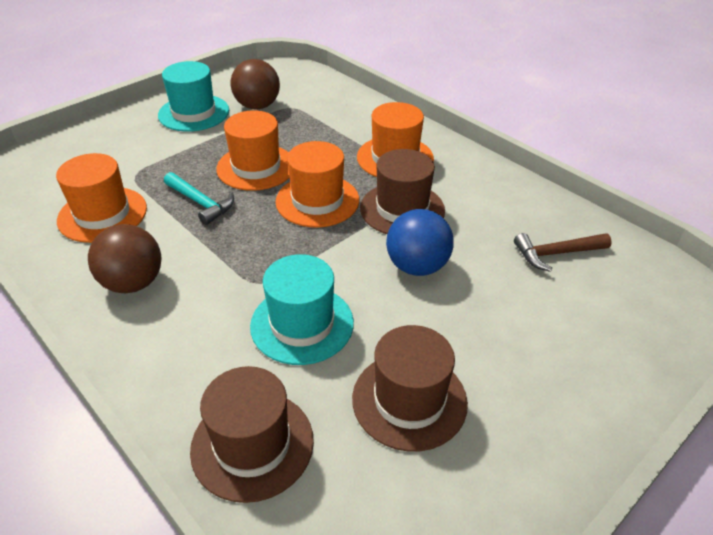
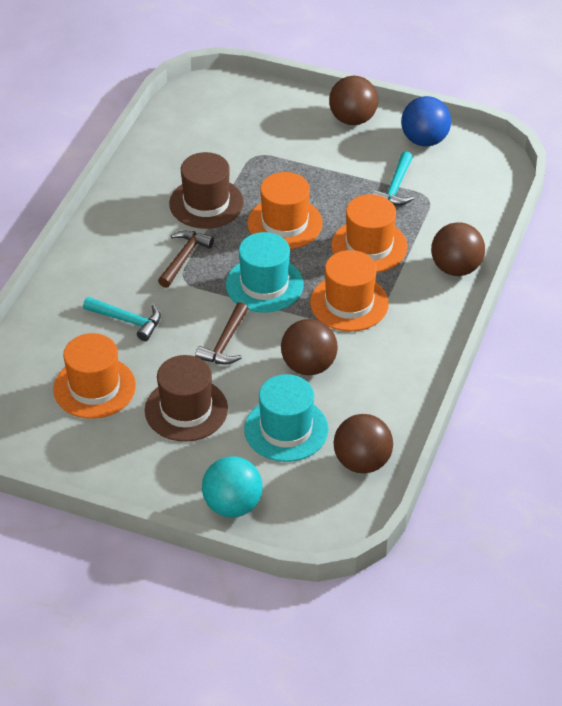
brown ball: 2 -> 4
brown hammer: 1 -> 2
brown hat: 3 -> 2
turquoise ball: 0 -> 1
turquoise hammer: 1 -> 2

